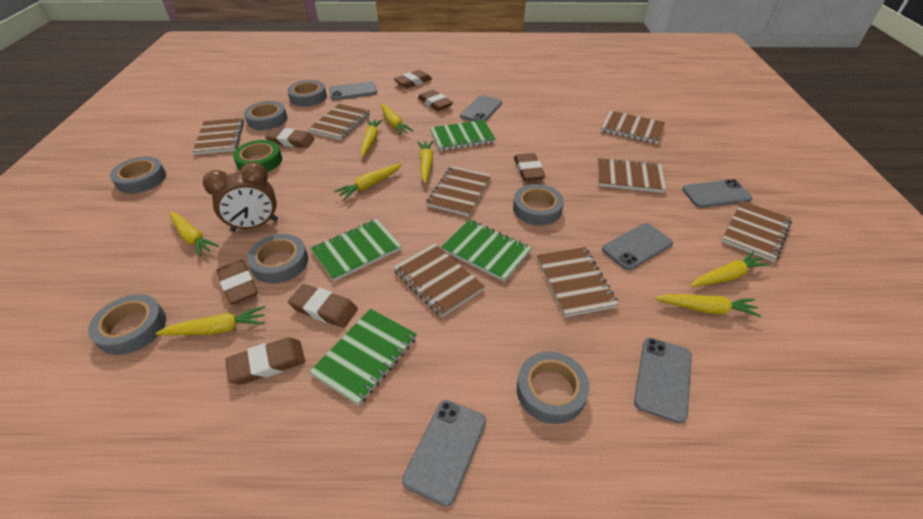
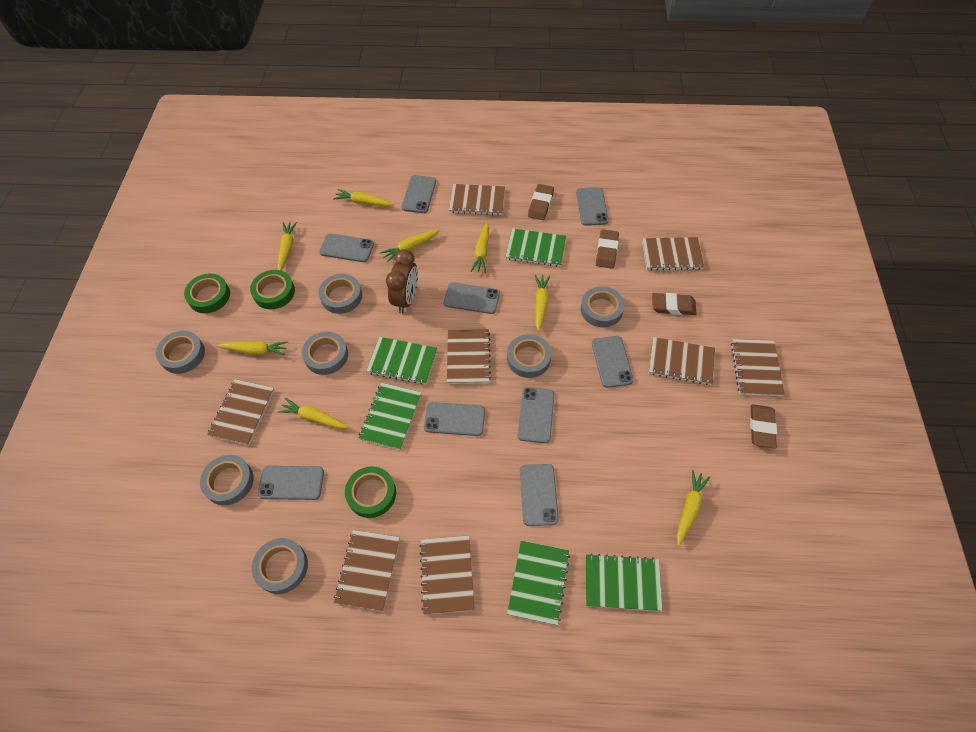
brown eraser: 7 -> 4
green notebook: 4 -> 5
green tape: 1 -> 3
grey phone: 6 -> 9

